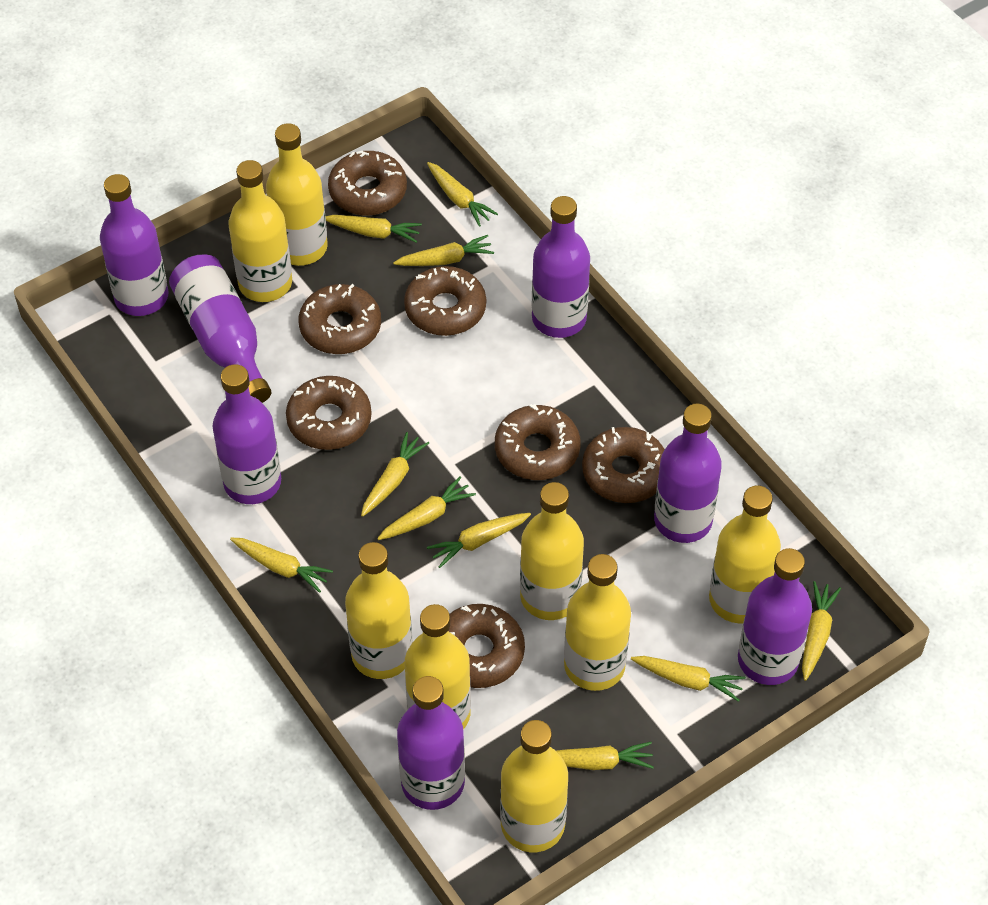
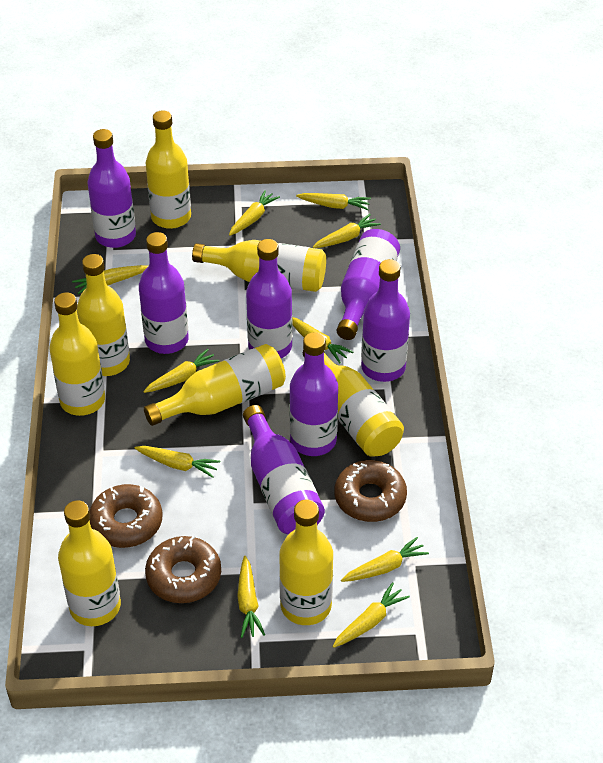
brown donut: 7 -> 3

